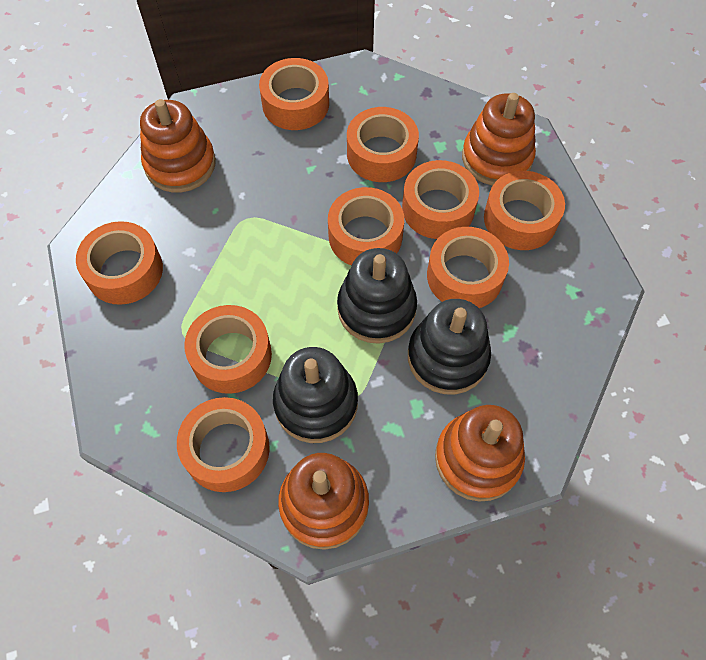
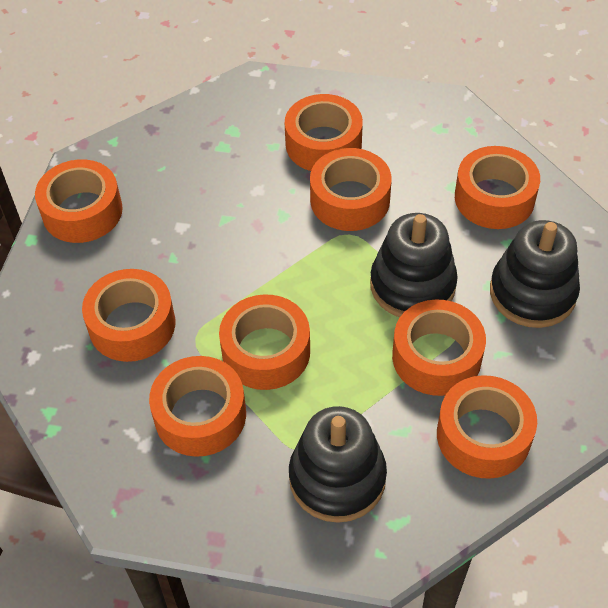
orange stacking toy: 4 -> 0

